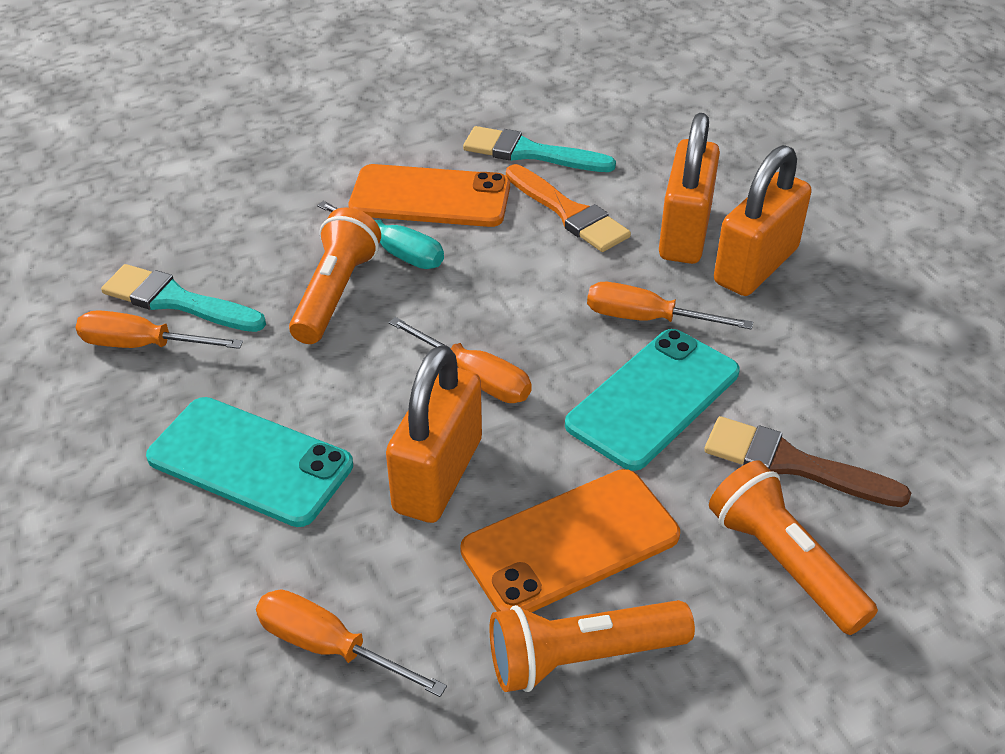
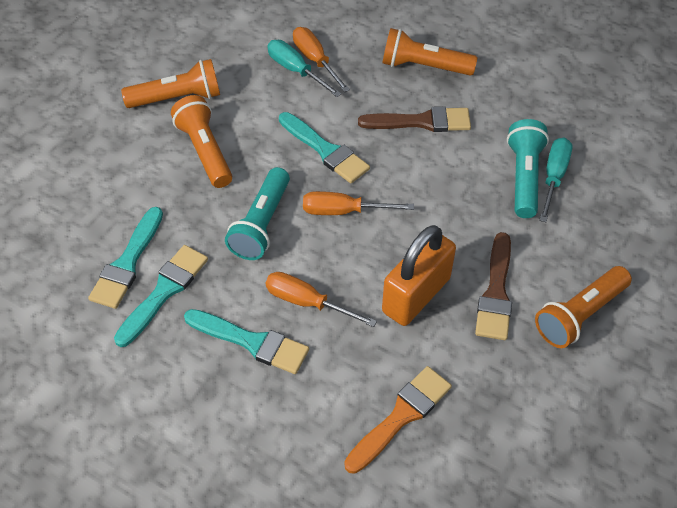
brown brush: 1 -> 2
orange flashlight: 3 -> 4
orange padlock: 3 -> 1
orange phone: 2 -> 0
orange screwdriver: 4 -> 3
turquoise brush: 2 -> 4
turquoise flashlight: 0 -> 2
turquoise phone: 2 -> 0
turquoise screwdriver: 1 -> 2

